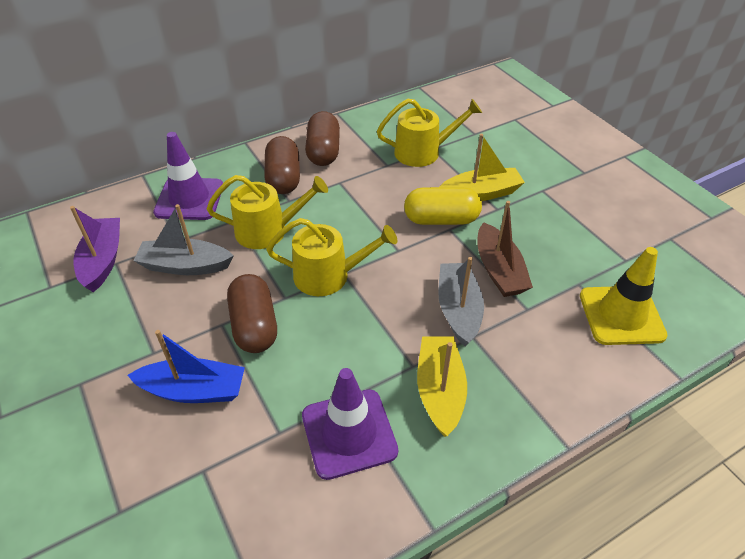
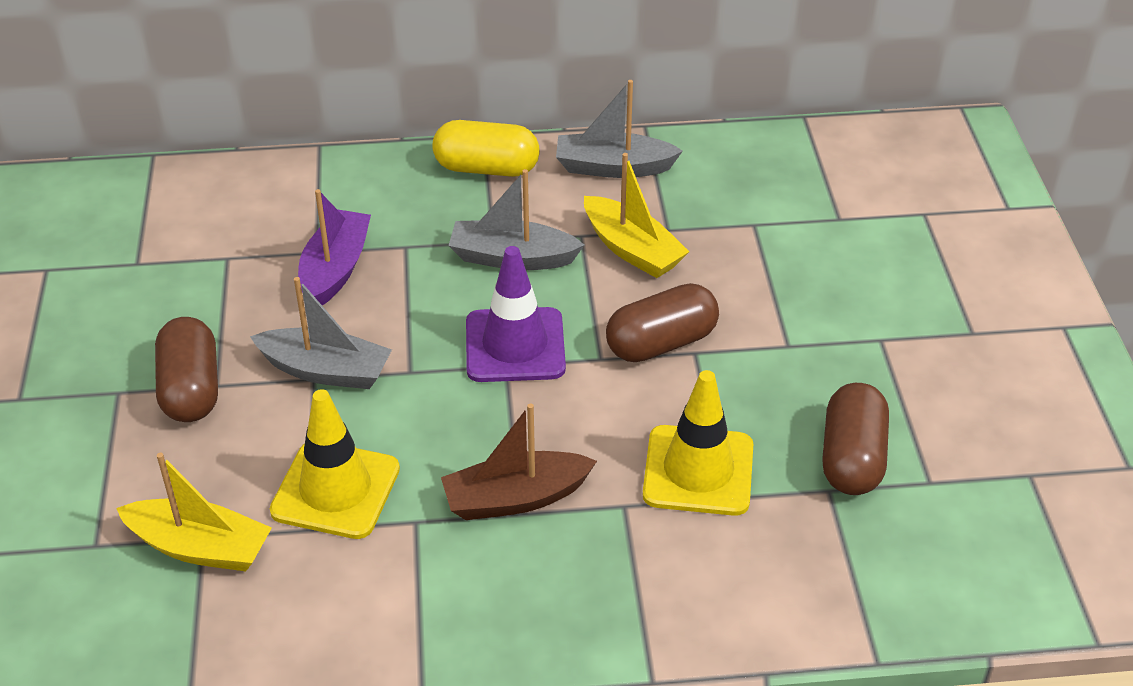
blue boat: 1 -> 0
grey boat: 2 -> 3
purple traffic cone: 2 -> 1
yellow traffic cone: 1 -> 2
yellow watering can: 3 -> 0

